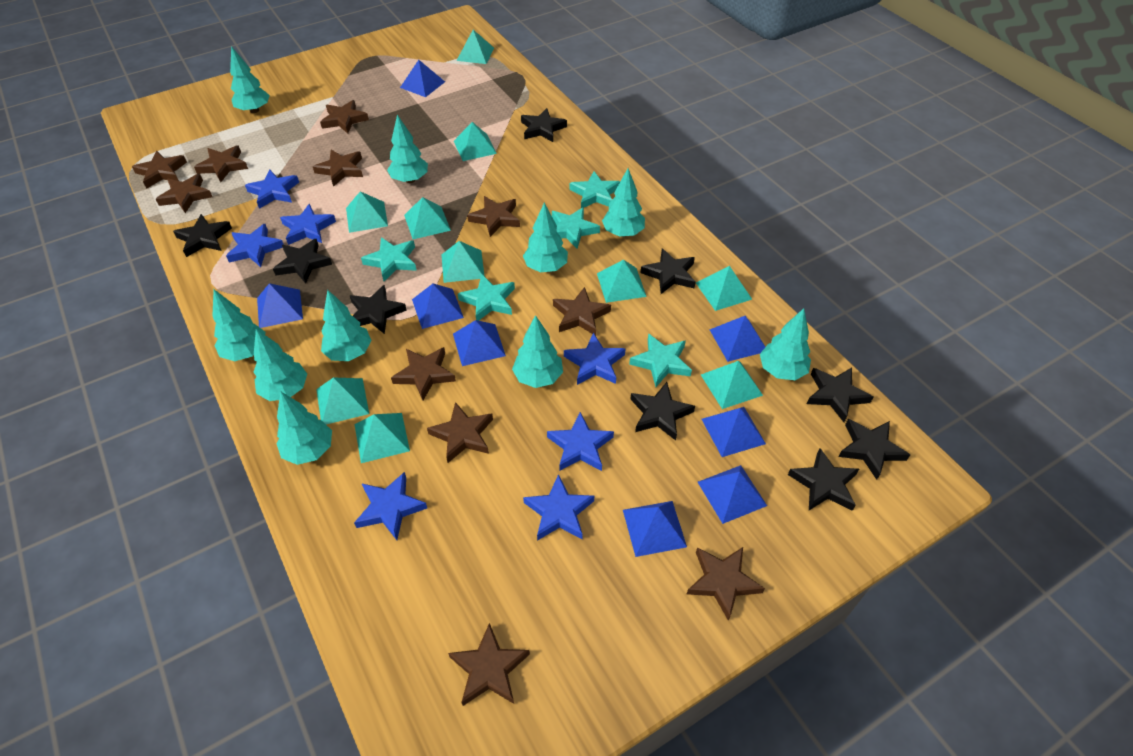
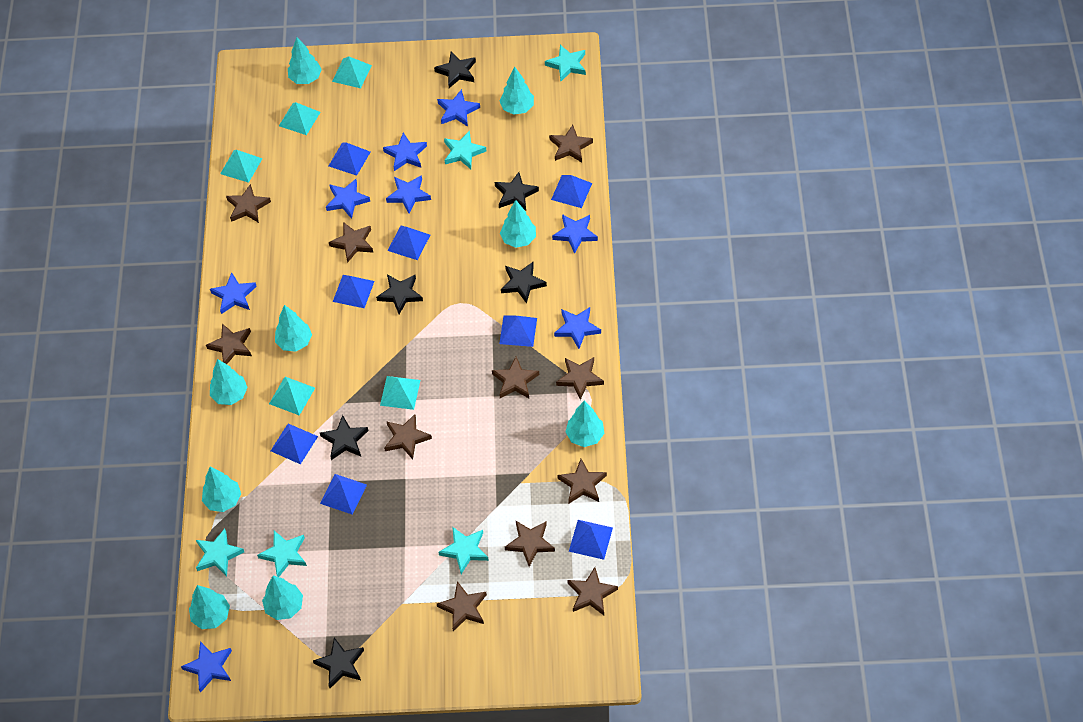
black star: 9 -> 6
blue star: 7 -> 8
turquoise pyramid: 10 -> 5
turquoise tree: 10 -> 9

